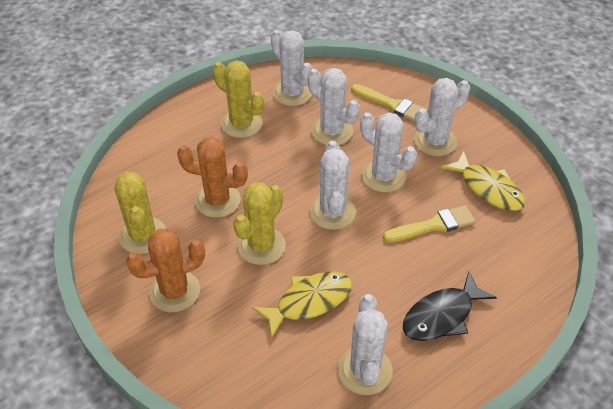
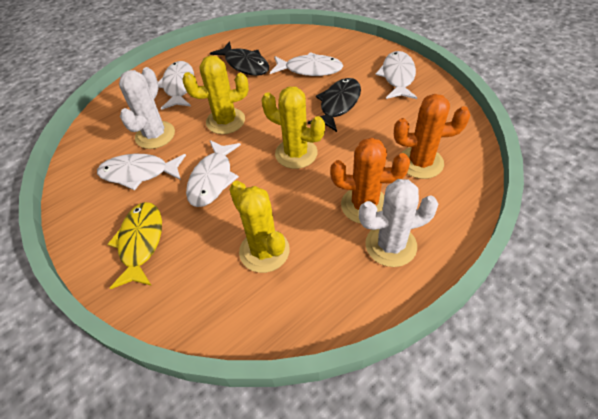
black fish: 1 -> 2
white cactus: 6 -> 2
white fish: 0 -> 5
yellow brush: 2 -> 0
yellow fish: 2 -> 1

